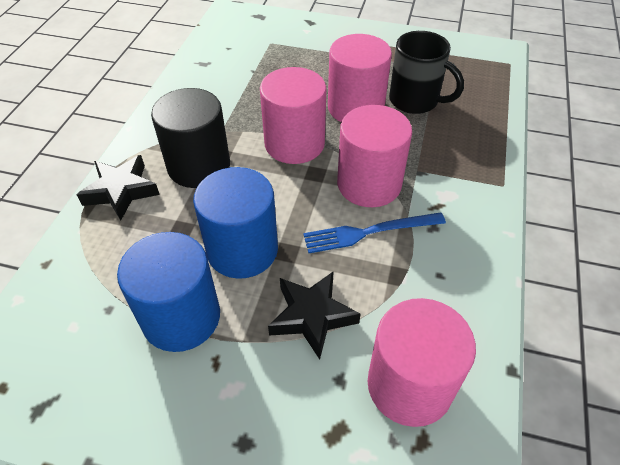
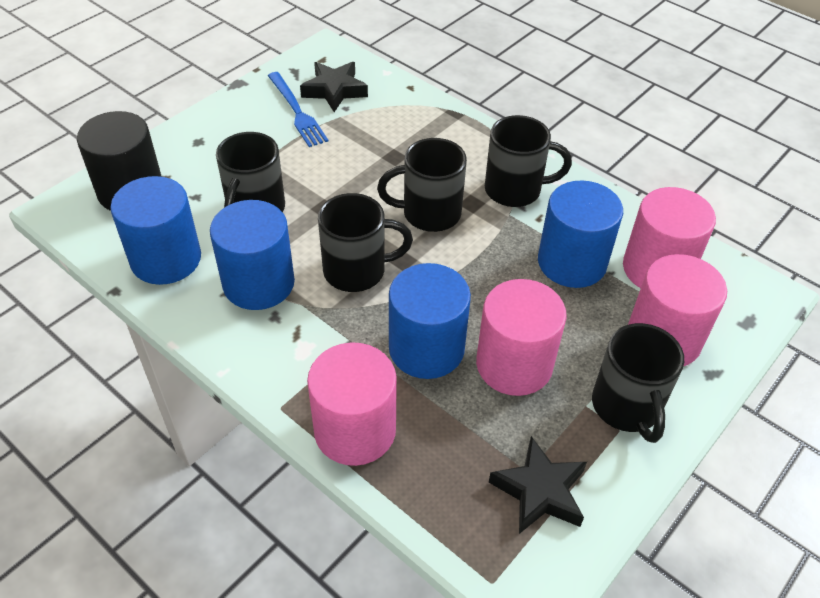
black mug: 1 -> 5
blue cylinder: 2 -> 4

